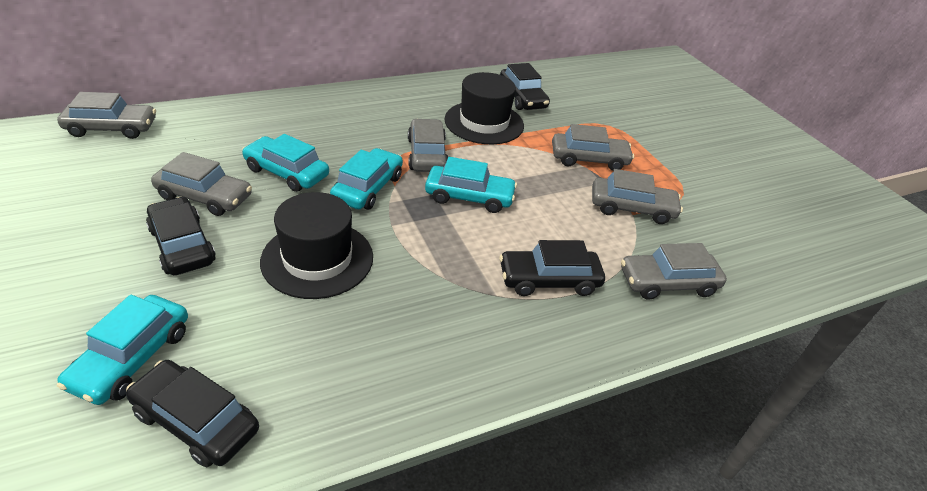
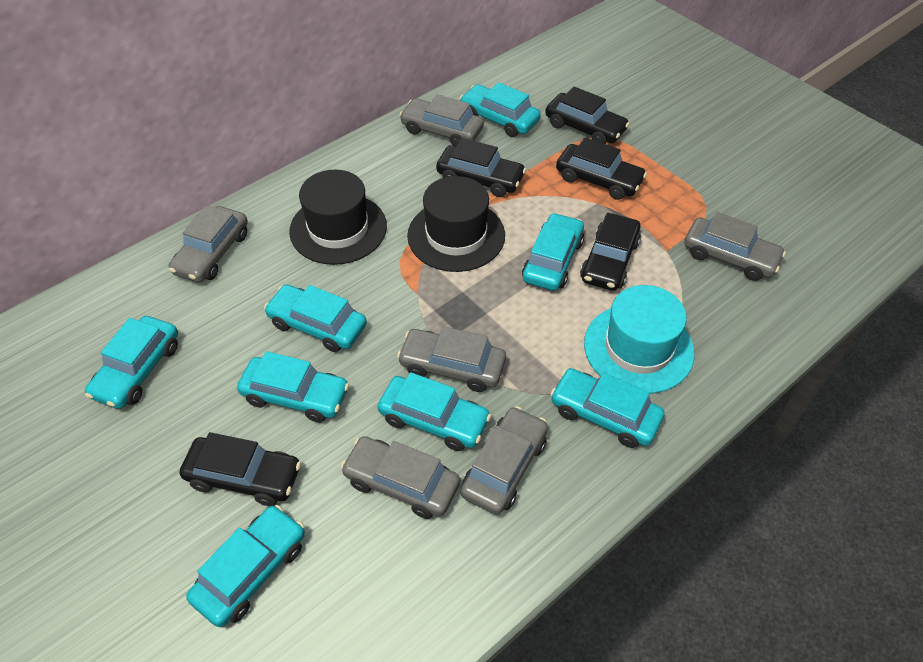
black car: 4 -> 5
turquoise car: 4 -> 8
turquoise hat: 0 -> 1

